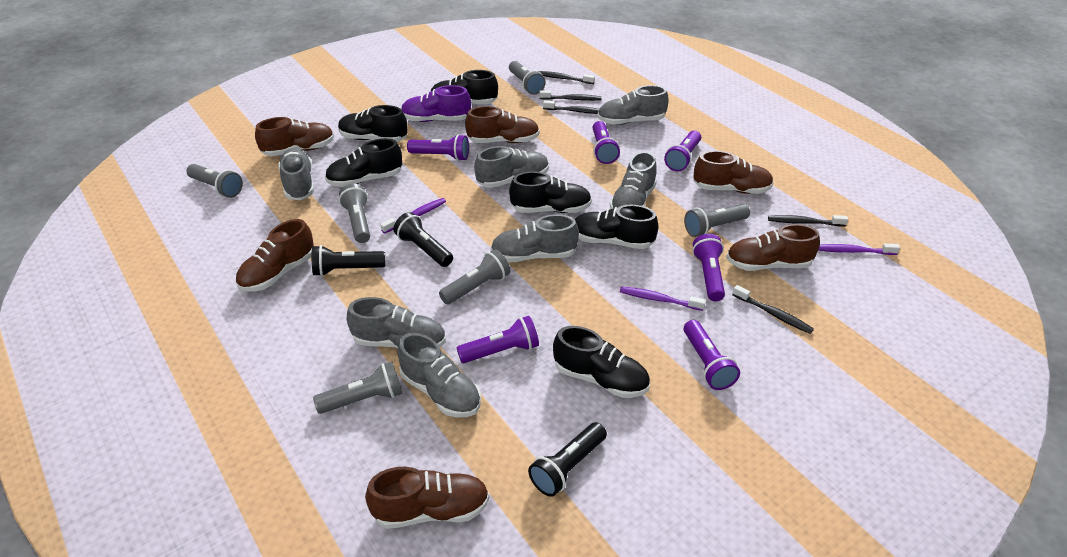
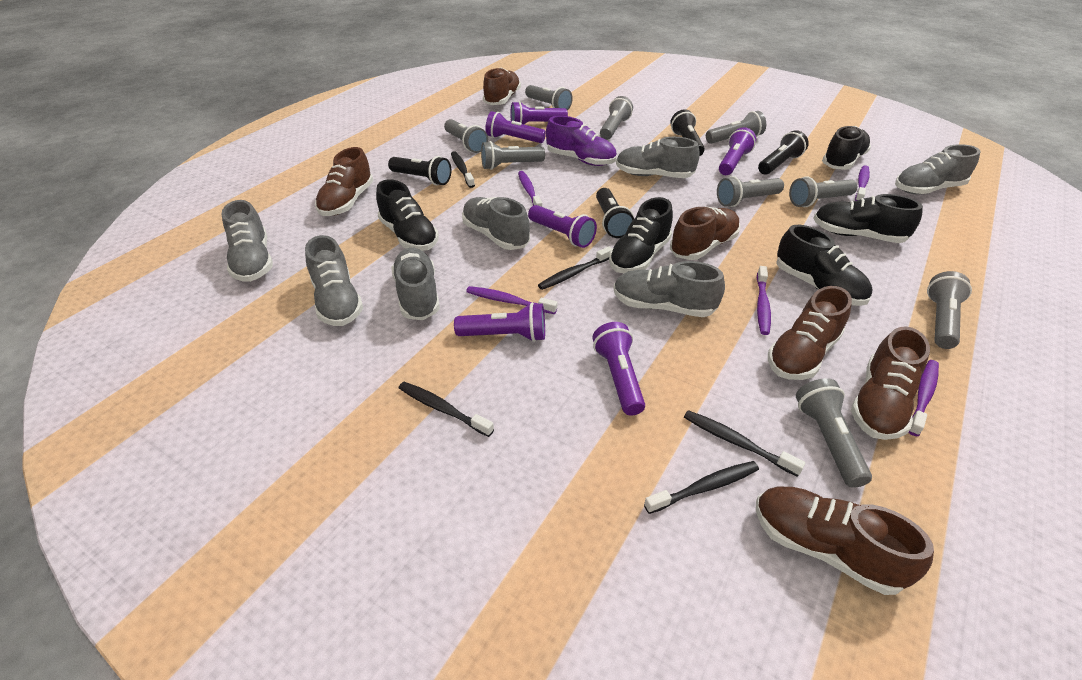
black flashlight: 3 -> 4
black shoe: 6 -> 5
grey flashlight: 6 -> 9
purple toothbrush: 3 -> 5

